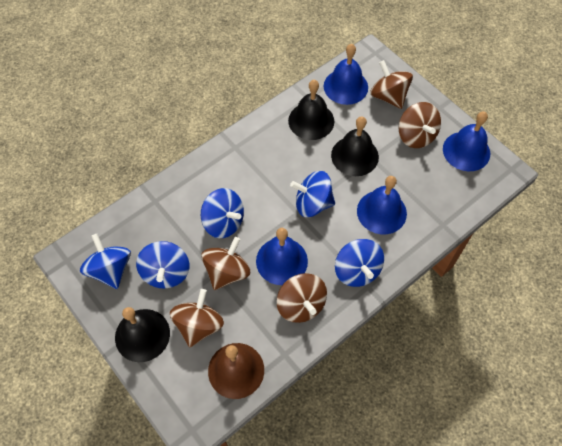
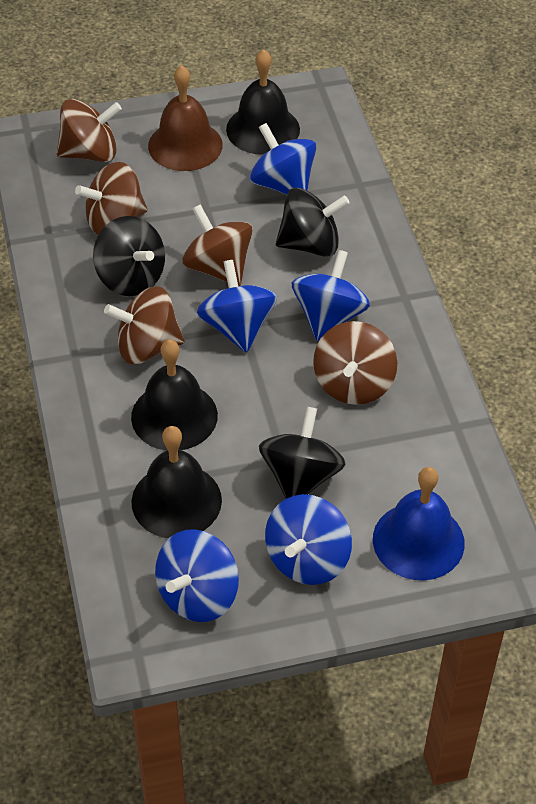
black spinning top: 0 -> 3
blue bell: 4 -> 1

